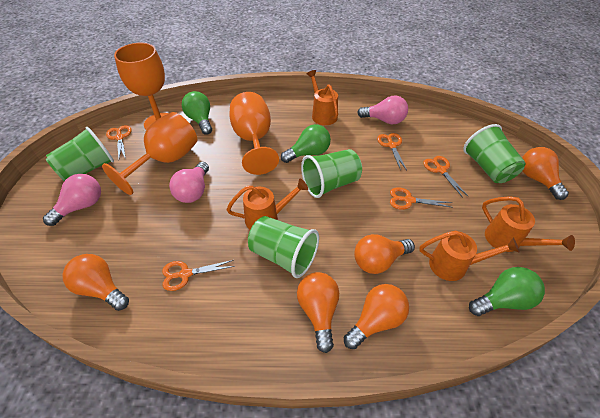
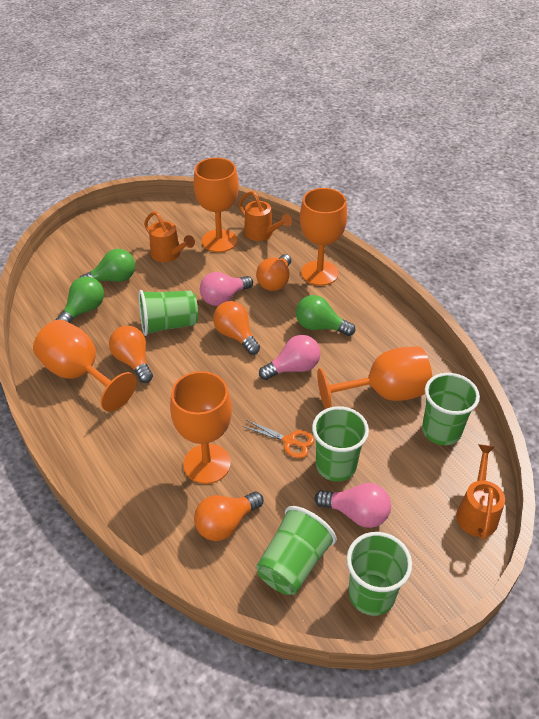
green cup: 4 -> 5
orange goblet: 3 -> 5
orange light bulb: 5 -> 4
orange scissors: 5 -> 1
orange watering can: 4 -> 3

